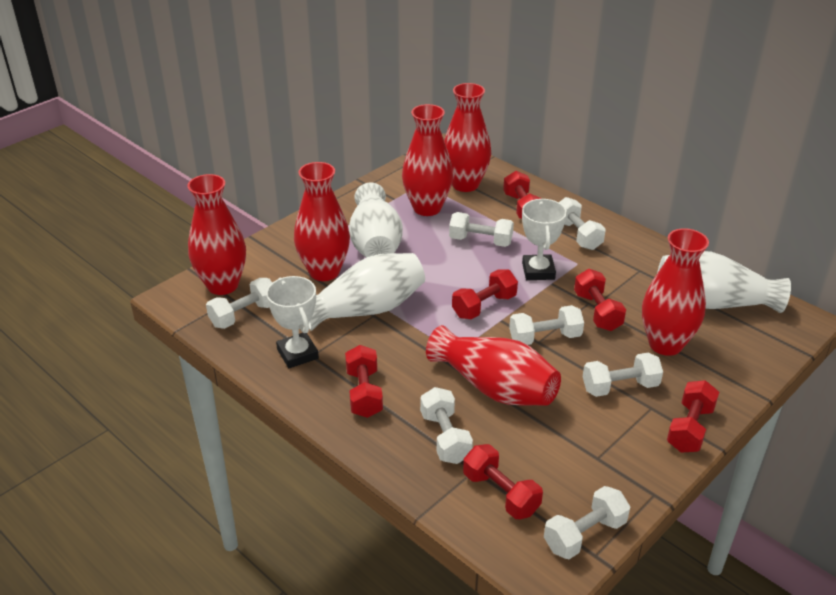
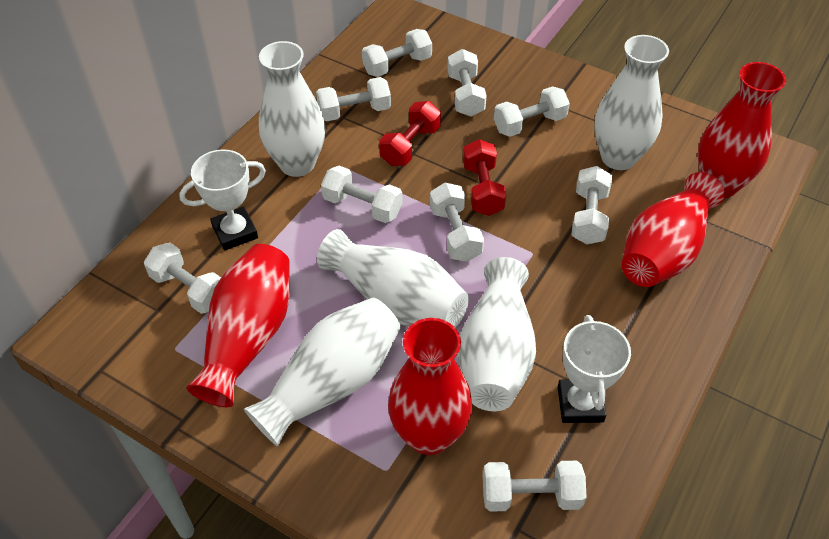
red dumbbell: 6 -> 2
red vase: 6 -> 4
white dumbbell: 7 -> 9
white vase: 3 -> 5

